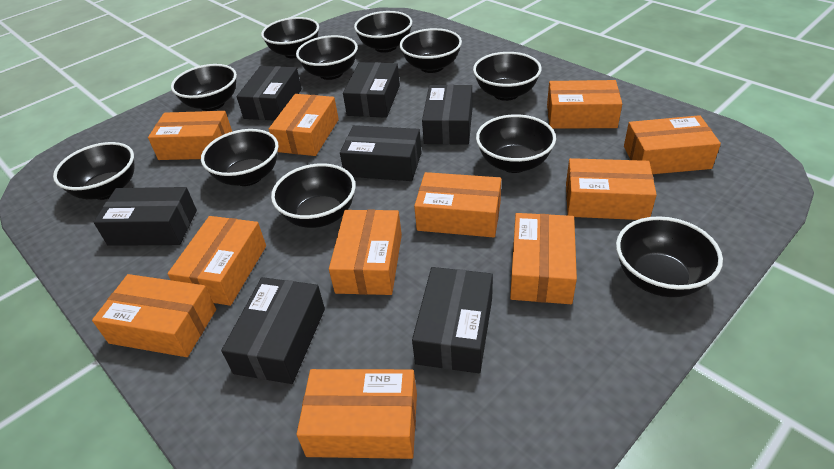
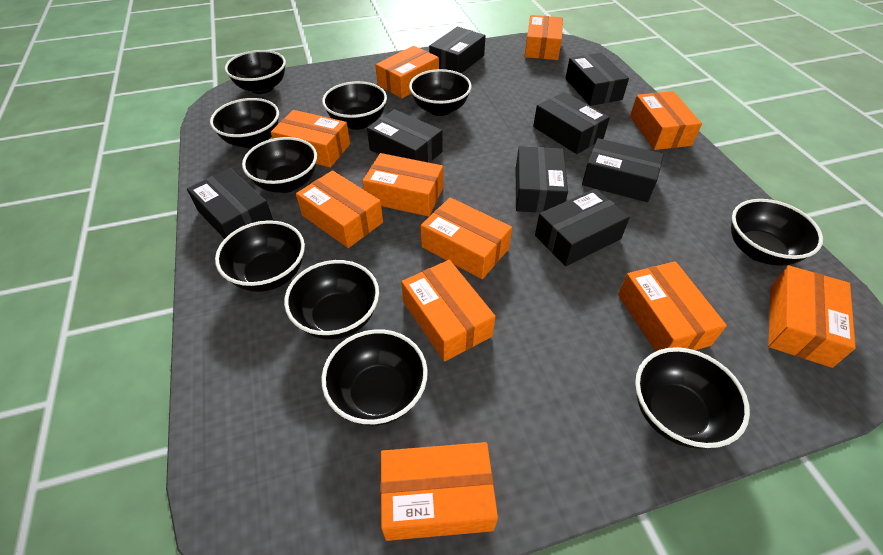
black bowl: 11 -> 10
black box: 7 -> 8

